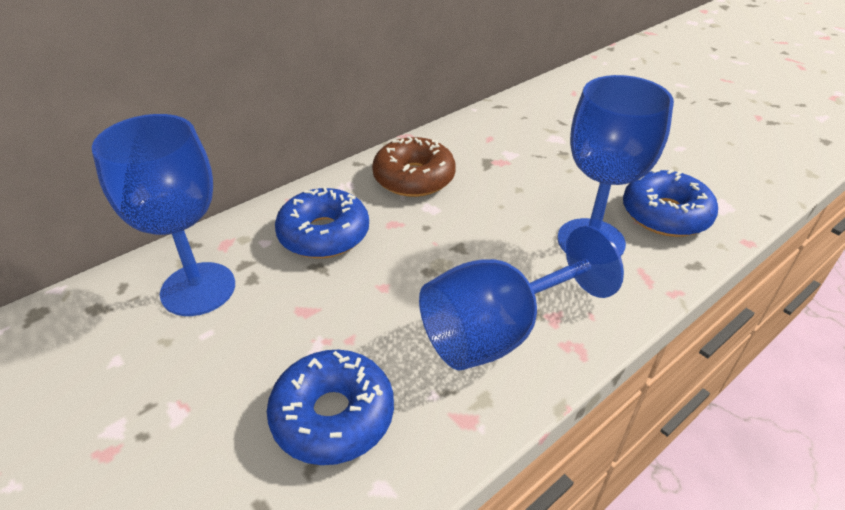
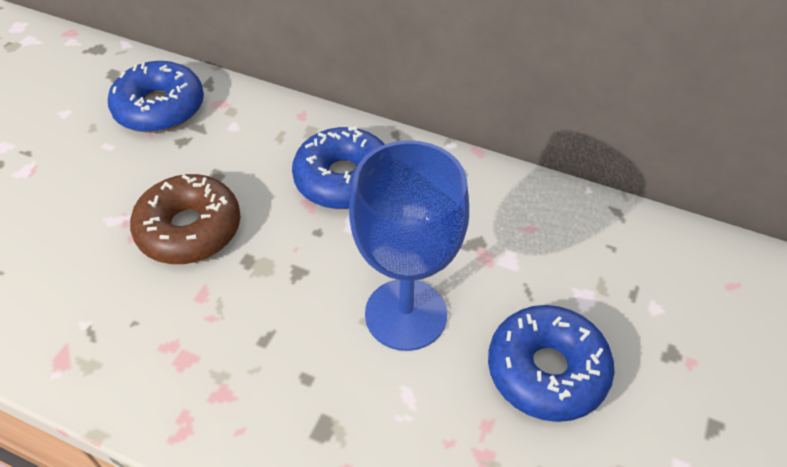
blue goblet: 3 -> 1

